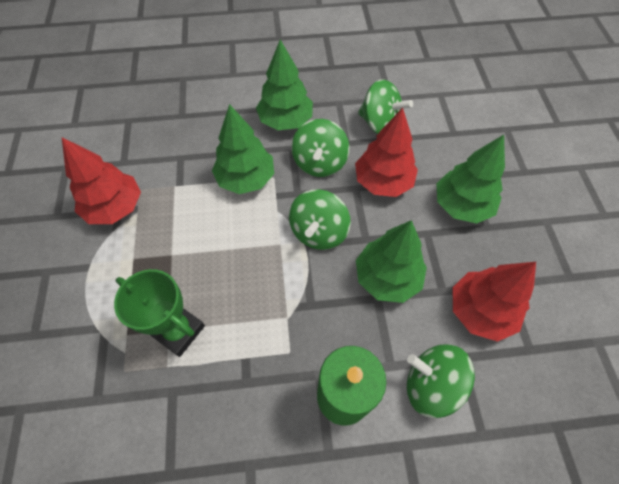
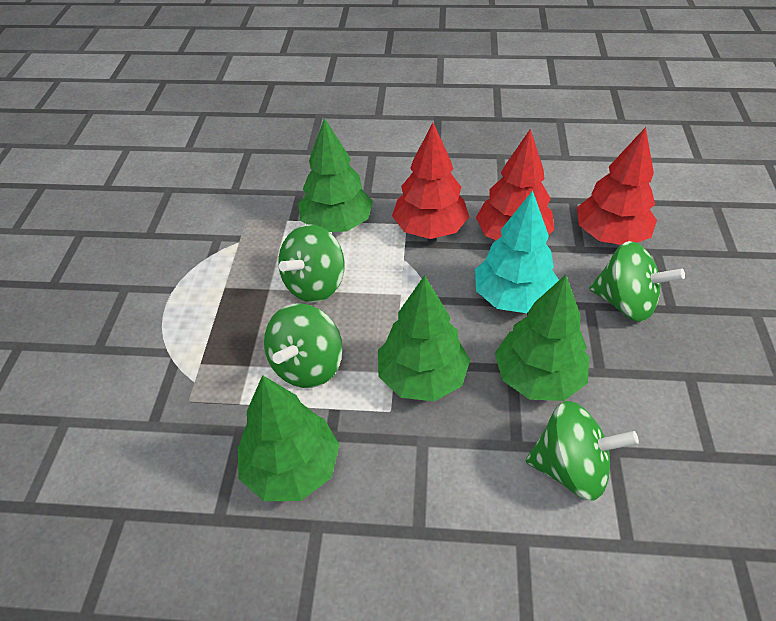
green candle: 1 -> 0
green trophy: 1 -> 0
turquoise tree: 0 -> 1

